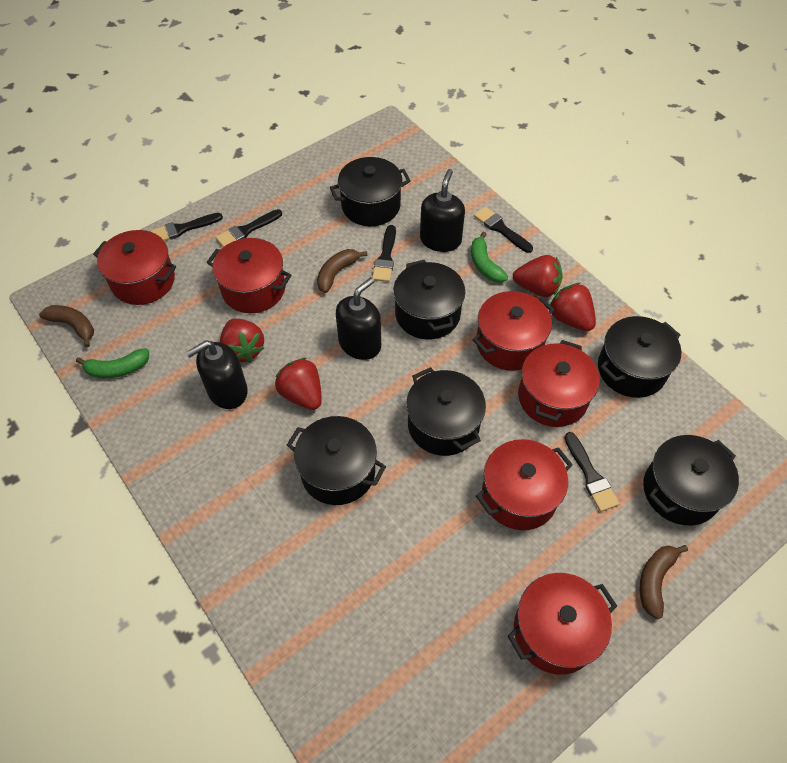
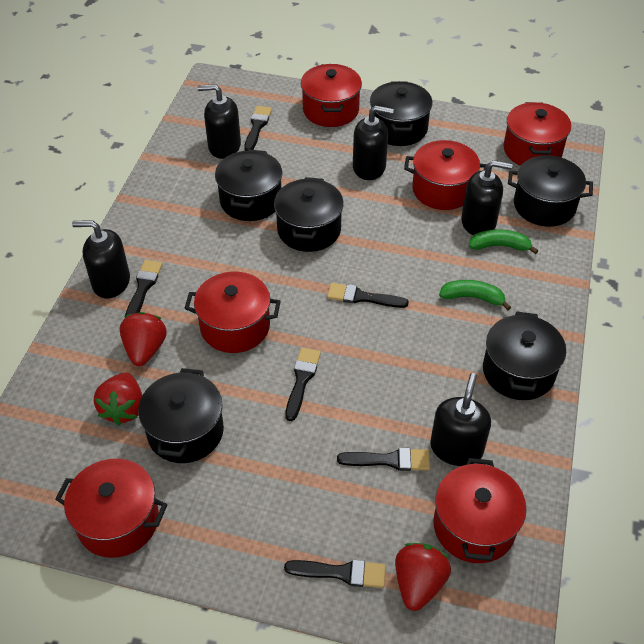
black brush: 5 -> 6
black soap dispenser: 3 -> 5
brown banana: 3 -> 0
red strawberry: 4 -> 3

